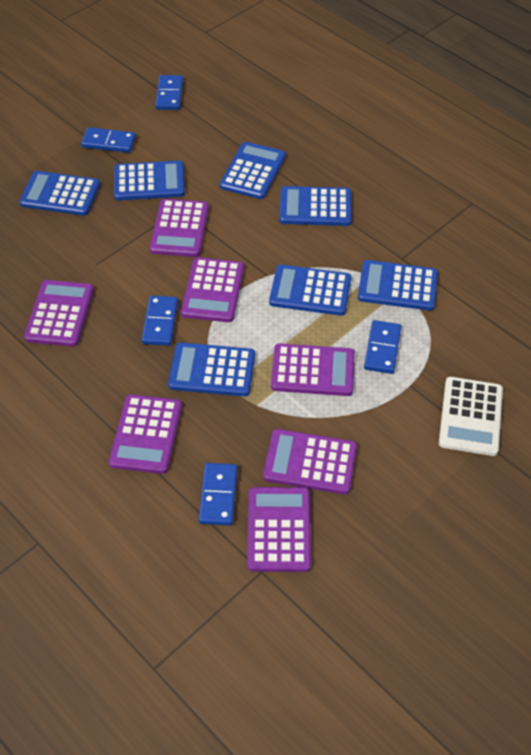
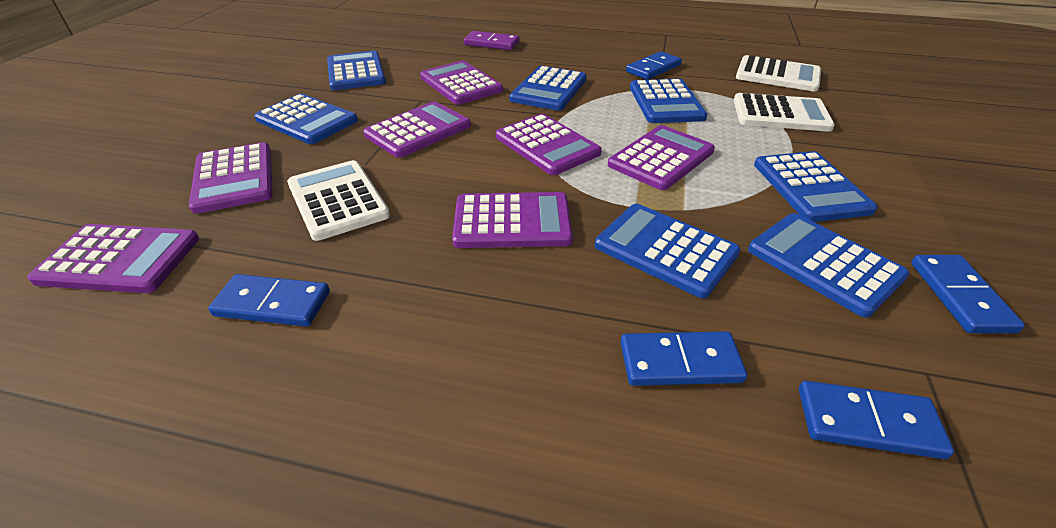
purple domino: 0 -> 1
white calculator: 1 -> 3

